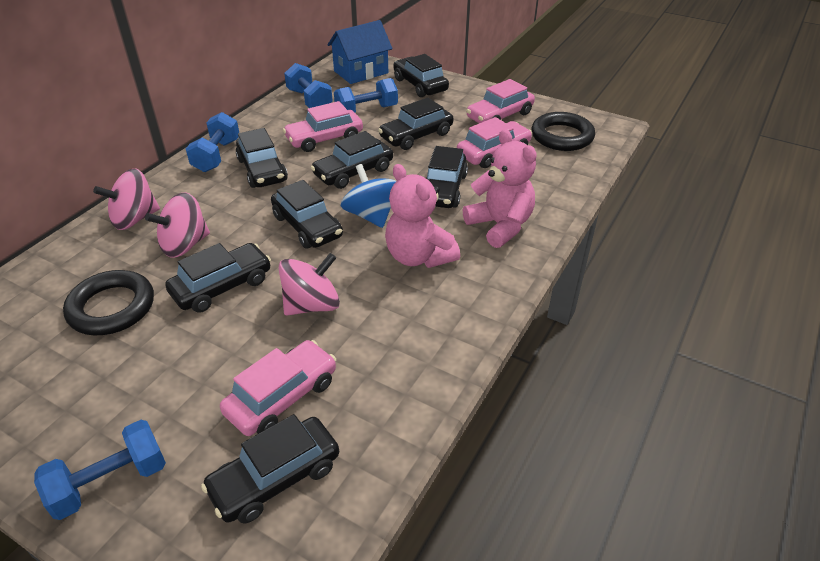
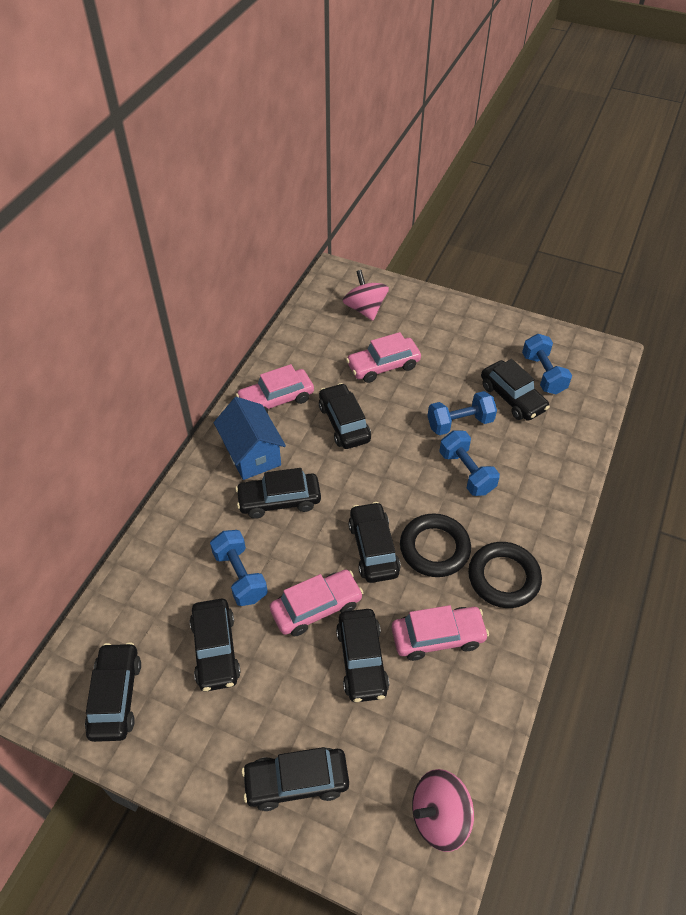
blue spinning top: 1 -> 0
pink spinning top: 3 -> 2
pink teddy bear: 2 -> 0

